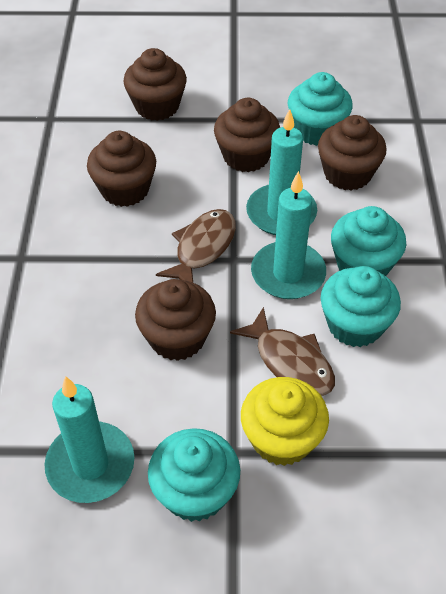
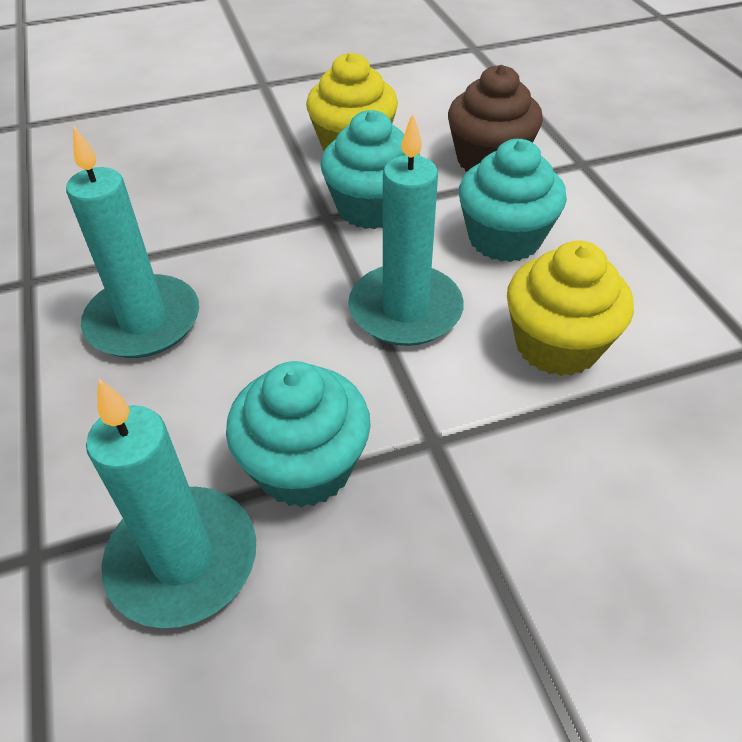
brown cupcake: 5 -> 1
brown fish: 2 -> 0
turquoise cupcake: 4 -> 3
yellow cupcake: 1 -> 2

